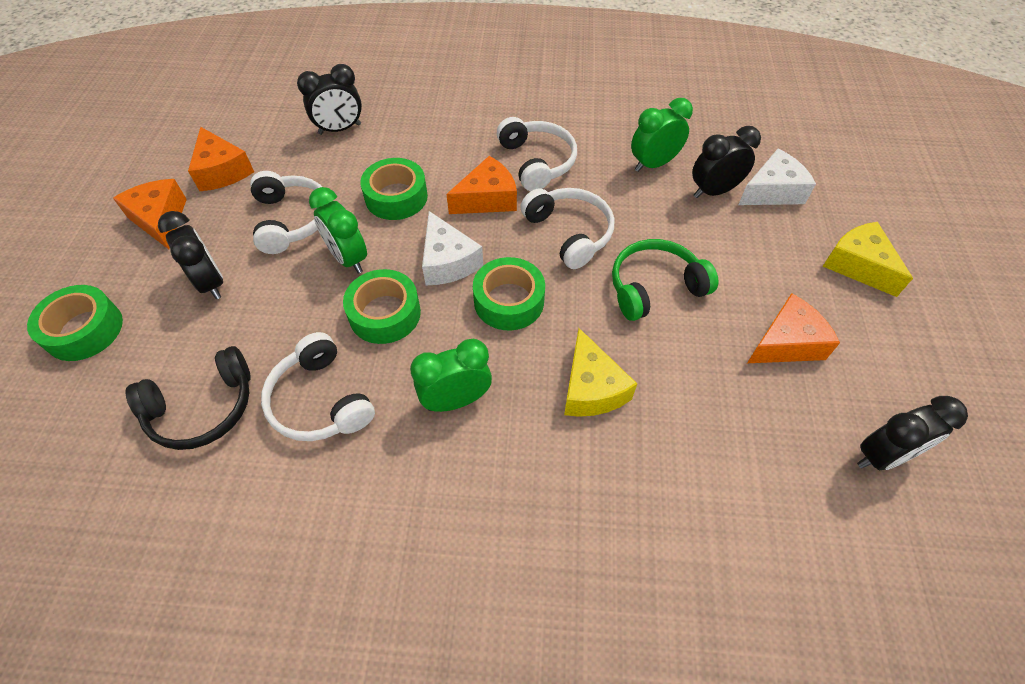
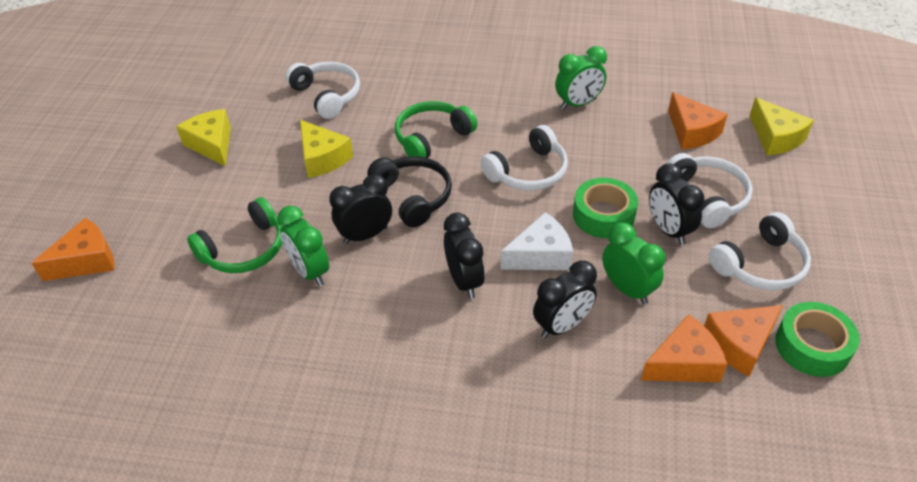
green headphones: 1 -> 2
green tape: 4 -> 2
white cheese: 2 -> 1
yellow cheese: 2 -> 3

